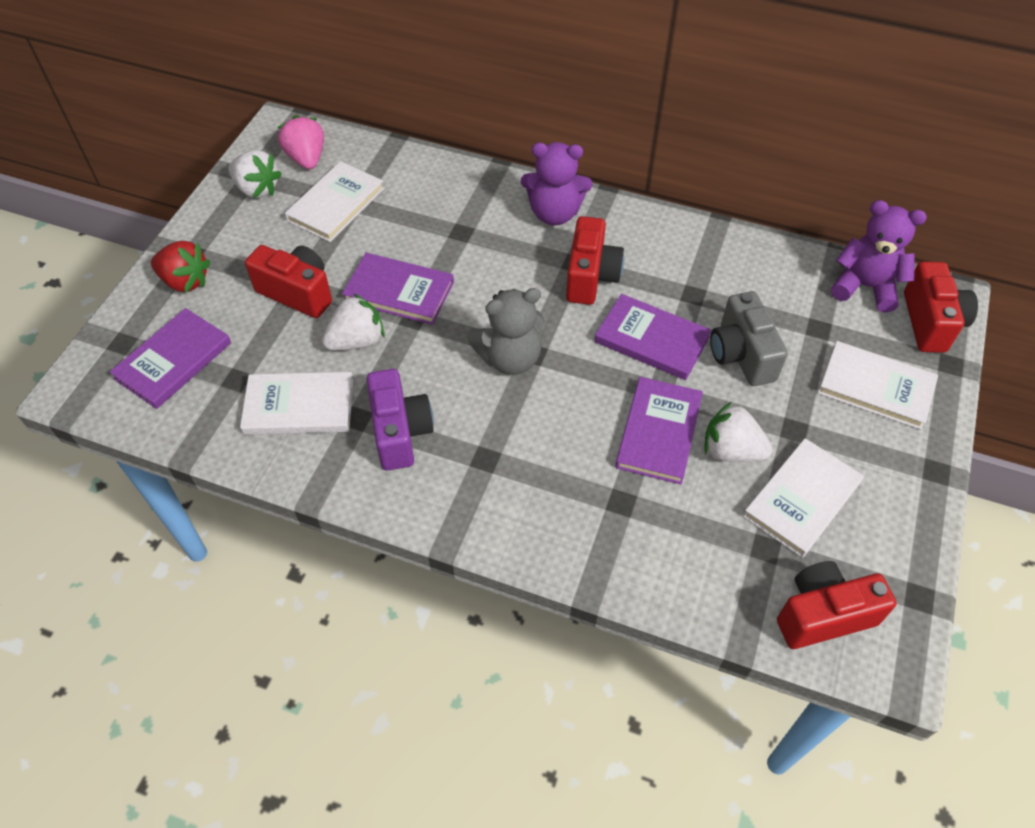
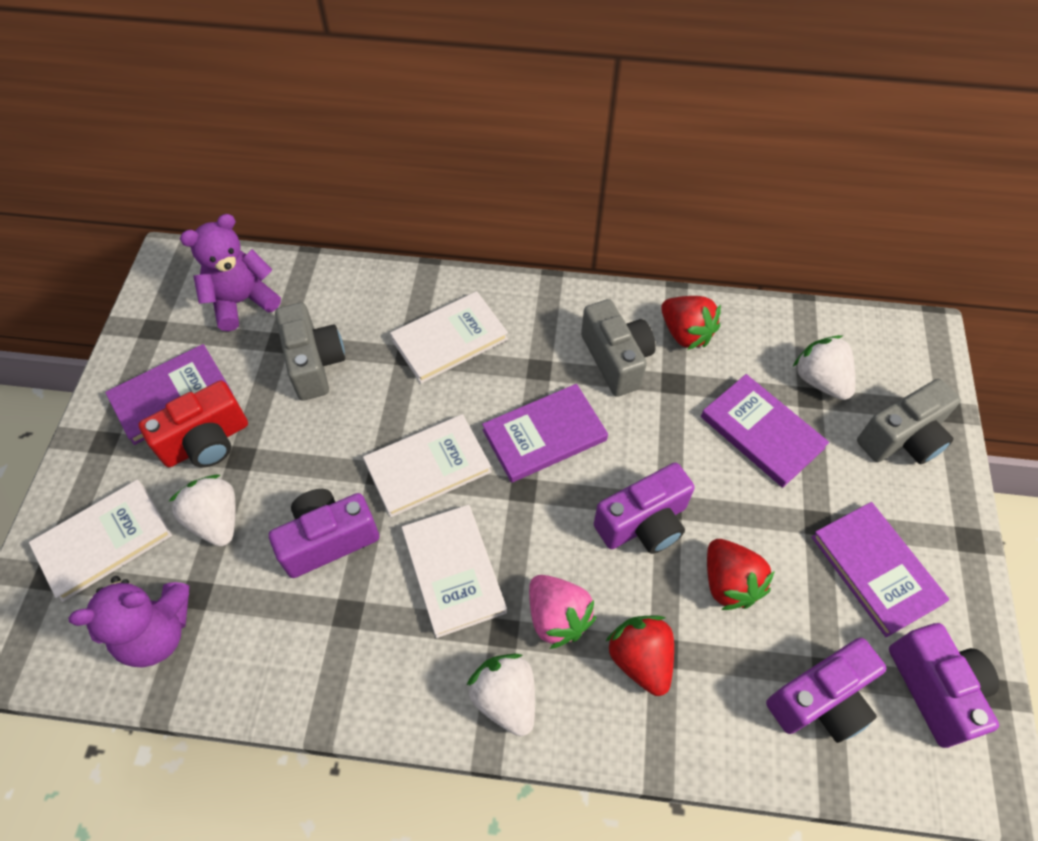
grey camera: 1 -> 3
grey teddy bear: 1 -> 0
purple camera: 1 -> 4
red camera: 4 -> 1
red strawberry: 1 -> 3

